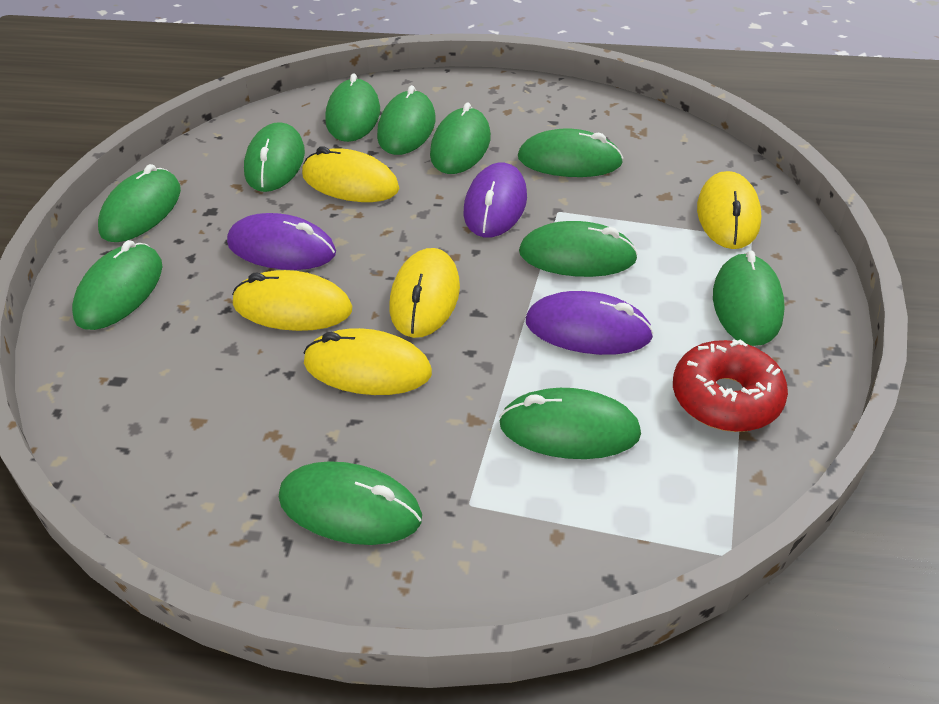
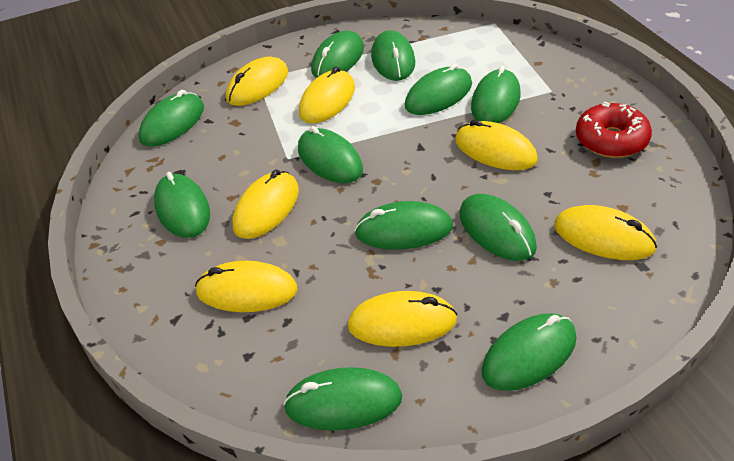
purple mouse: 3 -> 0
yellow mouse: 5 -> 7

